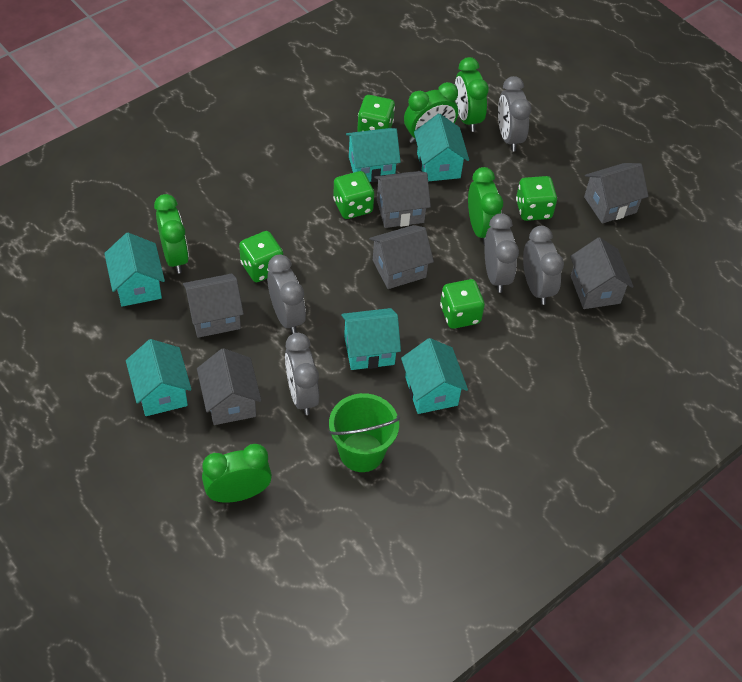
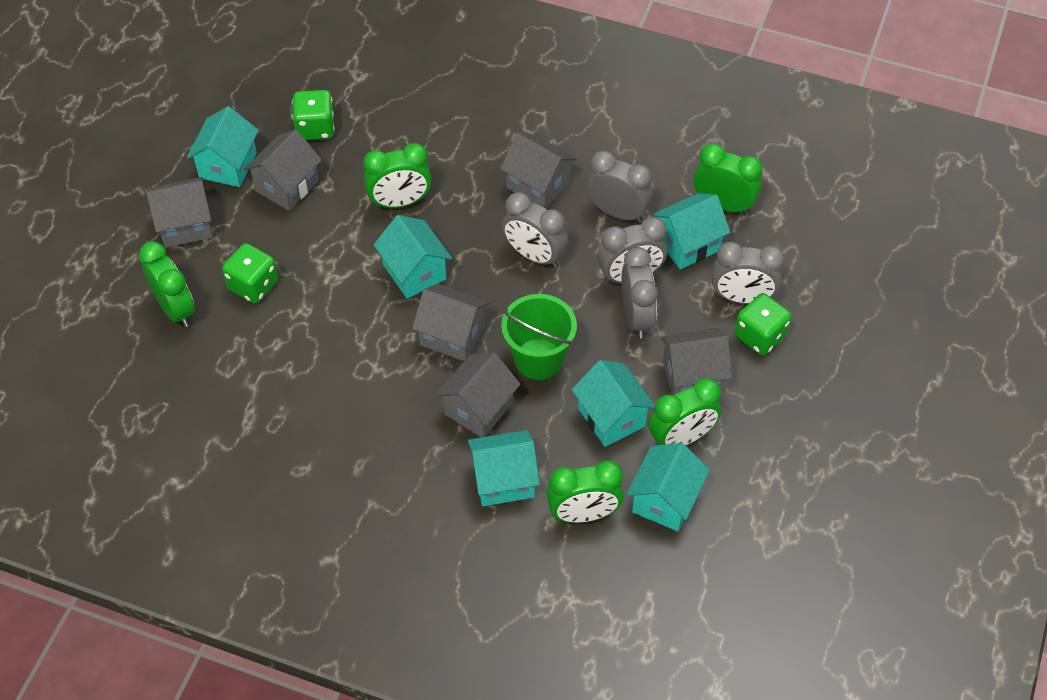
green dice: 5 -> 3

